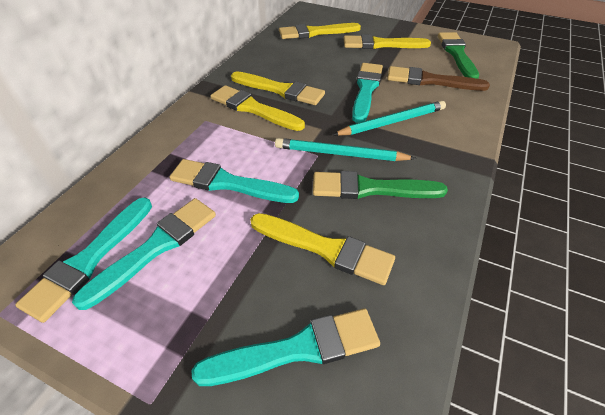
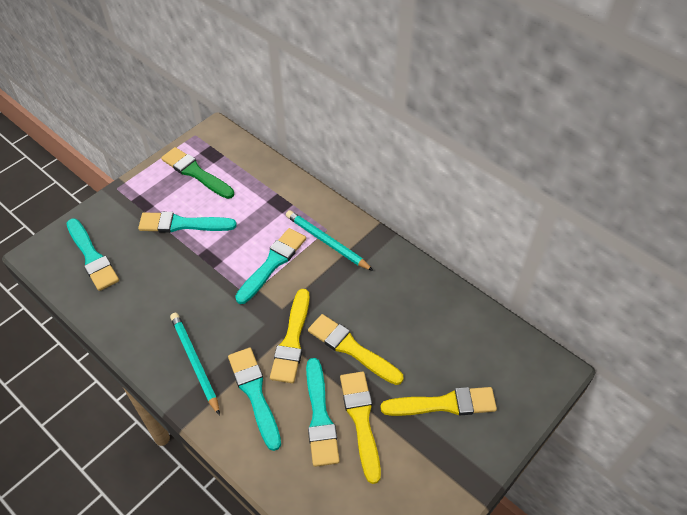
brown brush: 1 -> 0
green brush: 2 -> 1
yellow brush: 5 -> 4

